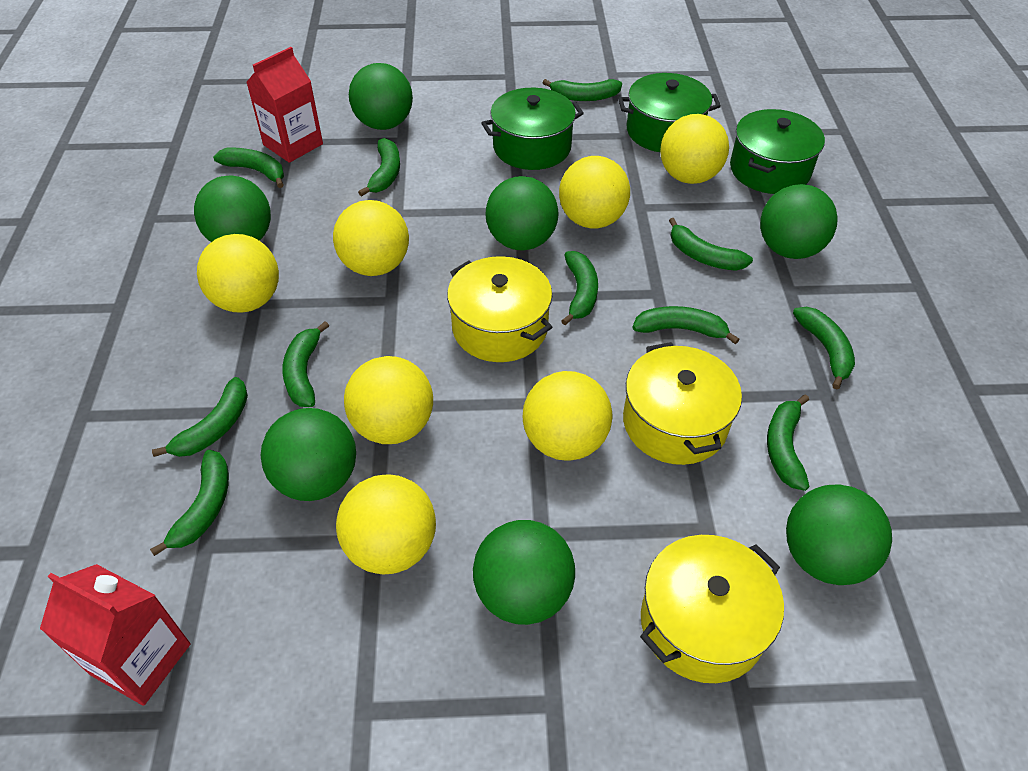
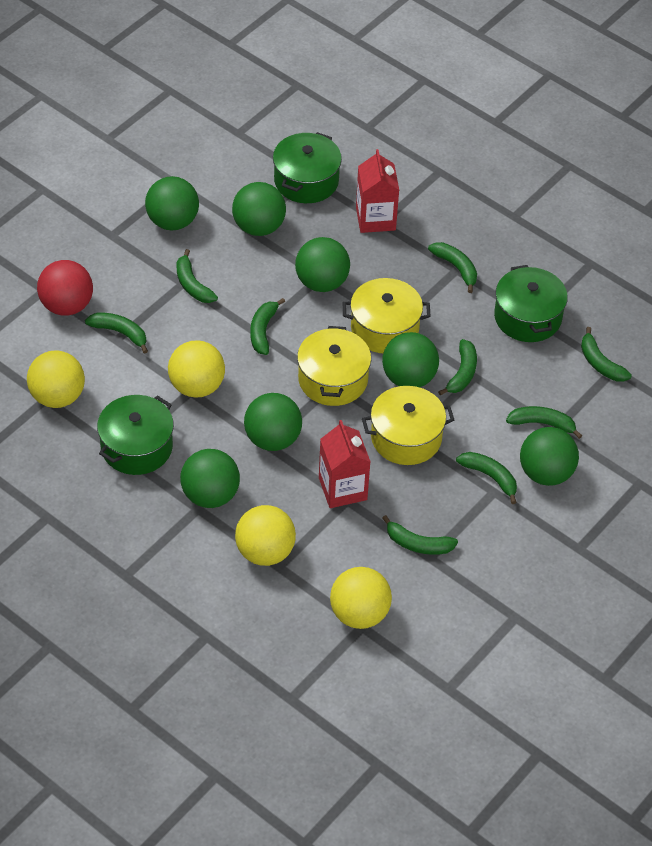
green banana: 11 -> 9
red ball: 0 -> 1
yellow ball: 7 -> 4

